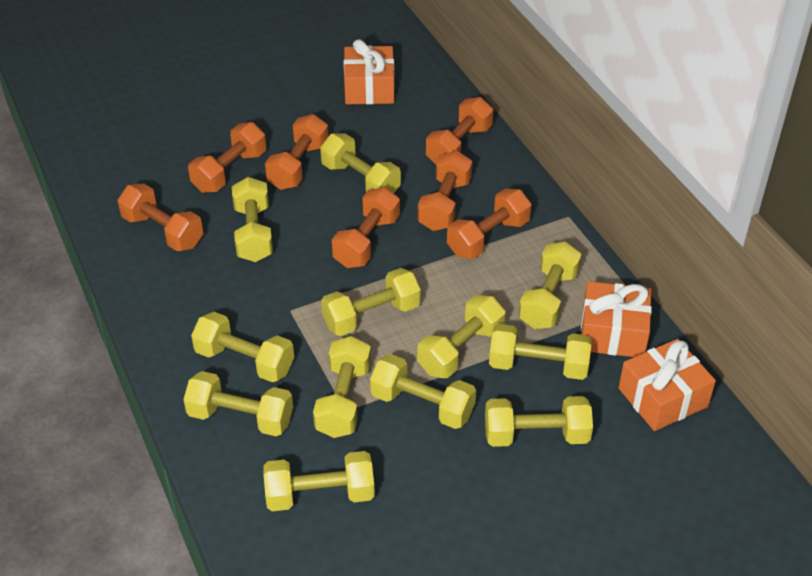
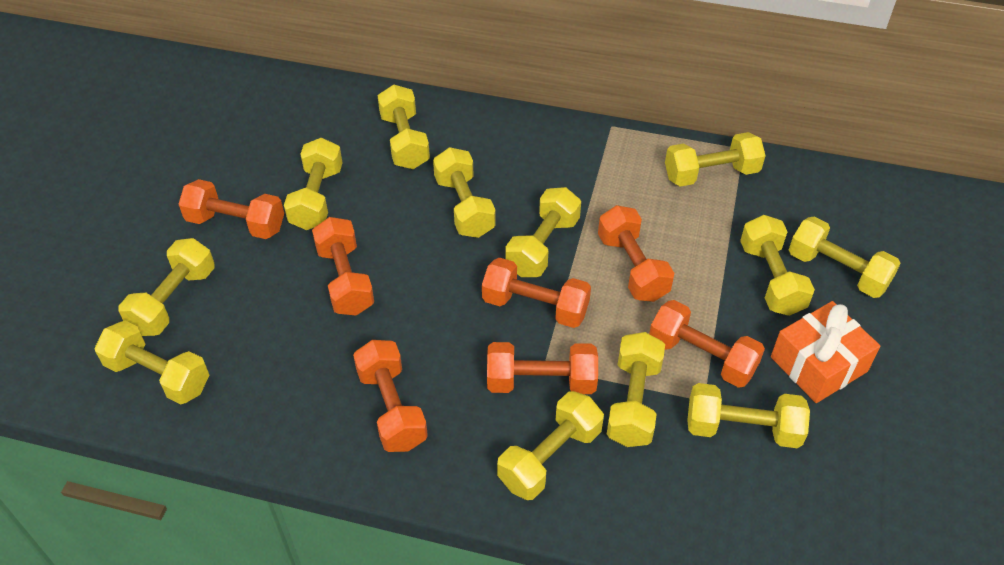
orange gift: 3 -> 1

